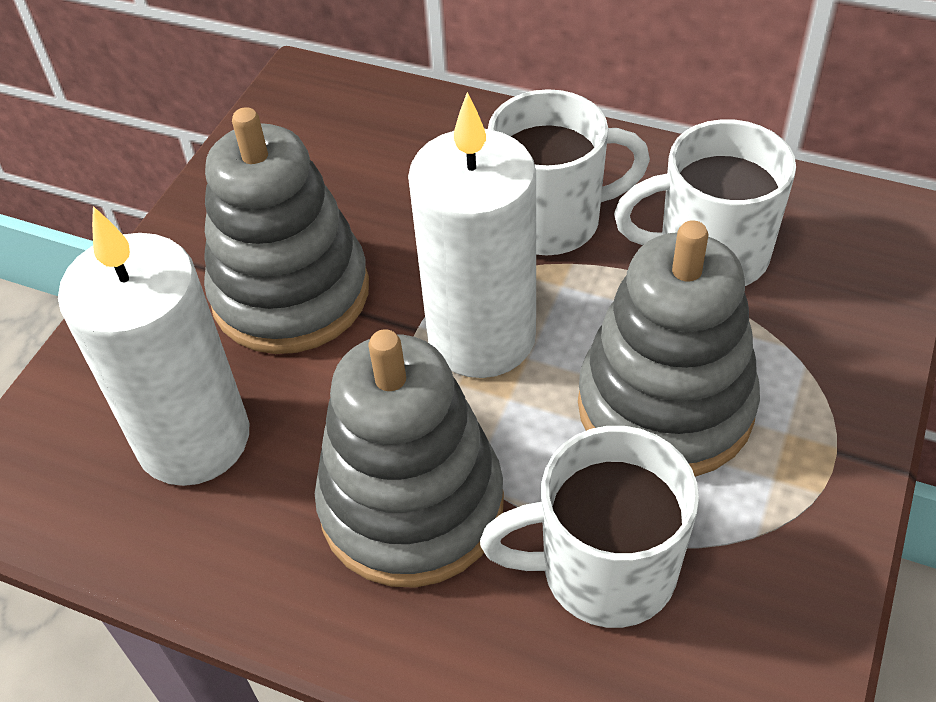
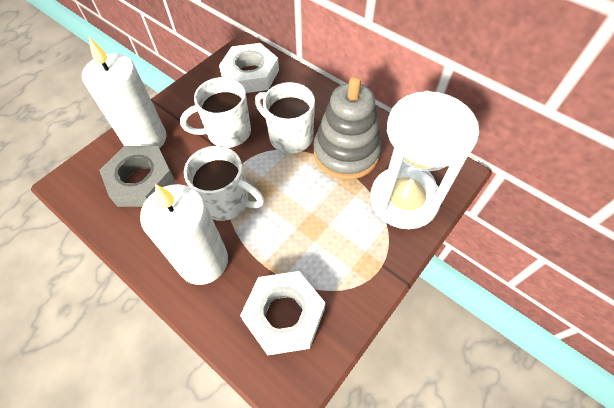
grey nut: 0 -> 1
grey stacking toy: 3 -> 1
white hourglass: 0 -> 1
white nut: 0 -> 2

